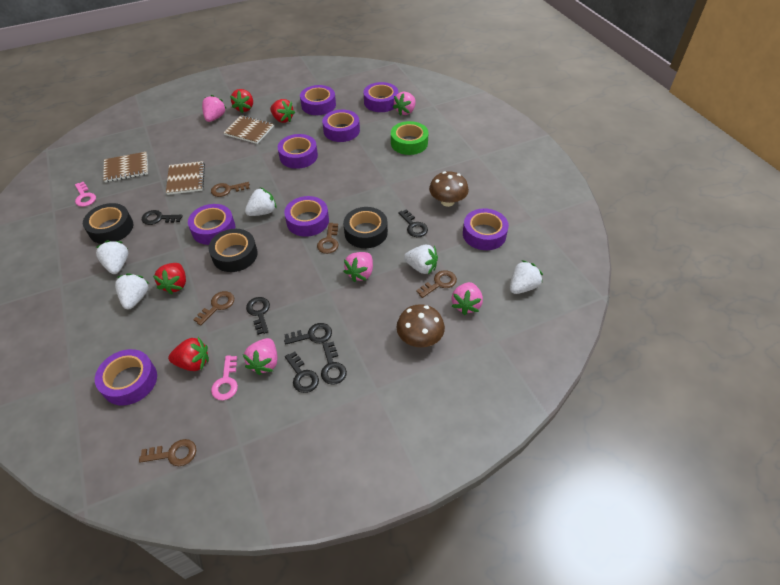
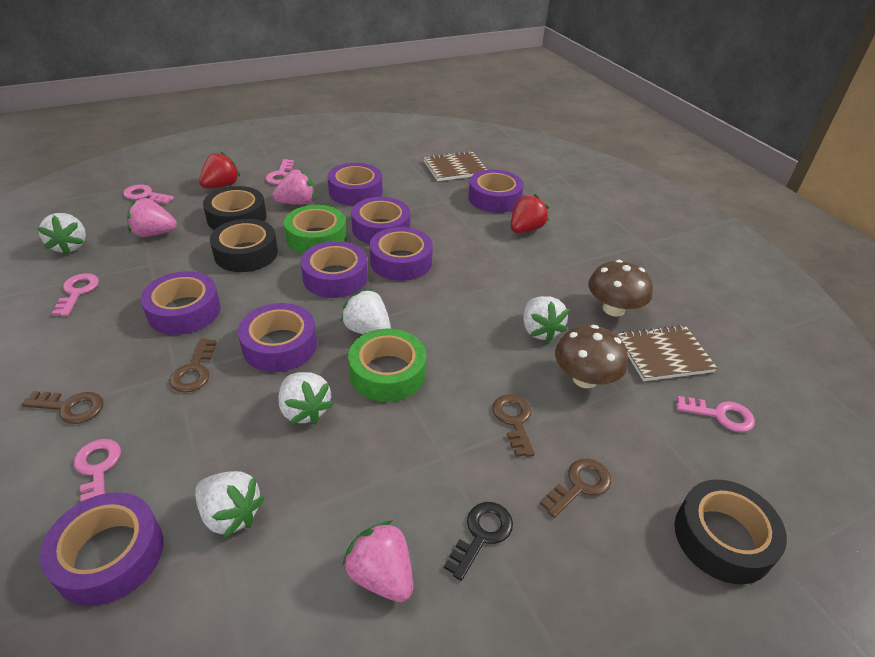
black key: 6 -> 1
brown key: 5 -> 4
brown notebook: 3 -> 2
green tape: 1 -> 2
pink key: 2 -> 5
pink strawberry: 5 -> 3
red strawberry: 4 -> 2

